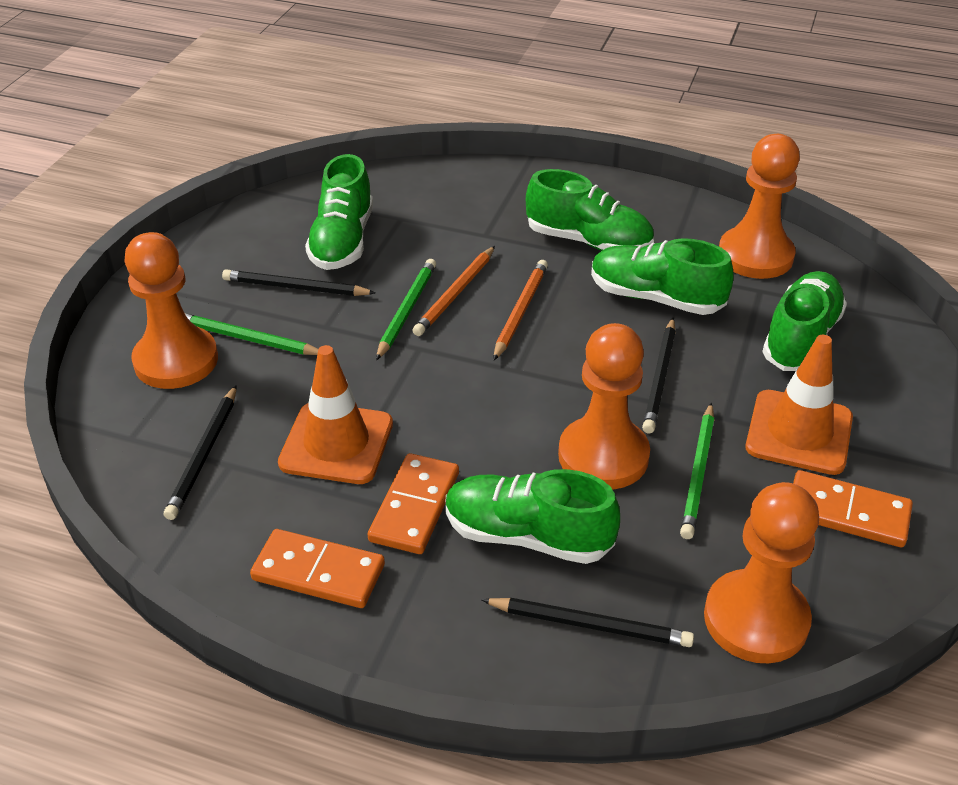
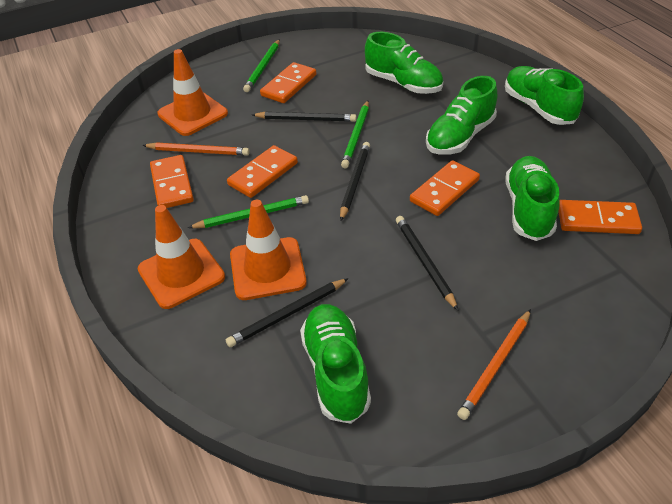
orange domino: 3 -> 5
orange pawn: 4 -> 0
orange traffic cone: 2 -> 3

